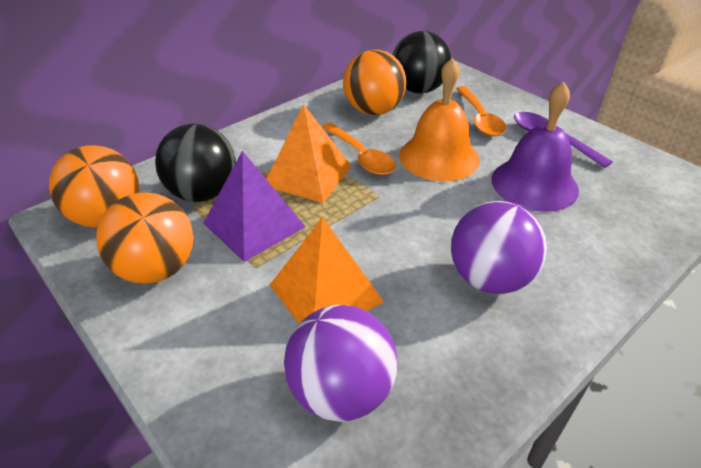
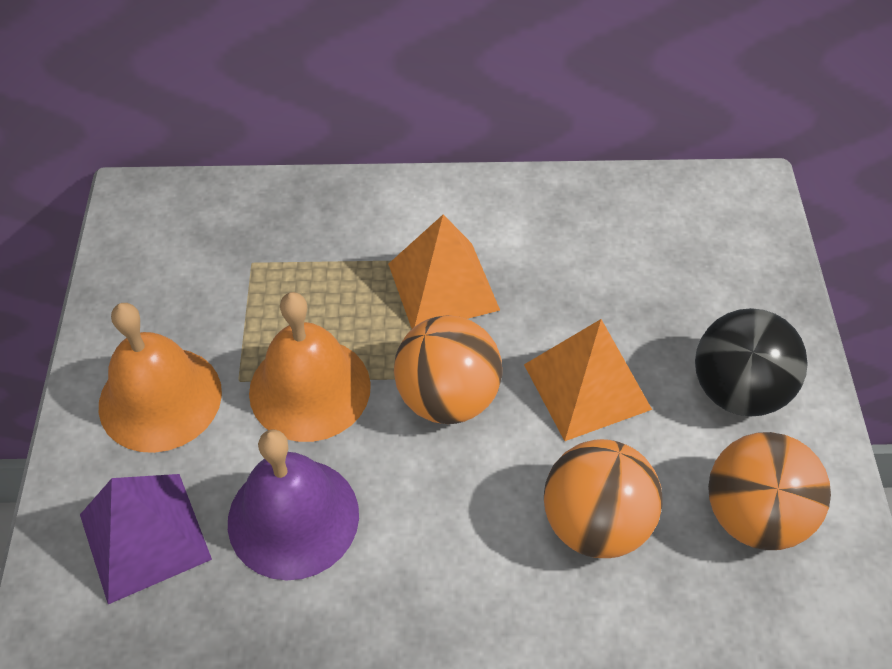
black ball: 2 -> 1
orange bell: 1 -> 2
orange spoon: 2 -> 0
purple ball: 2 -> 0
purple spoon: 1 -> 0

